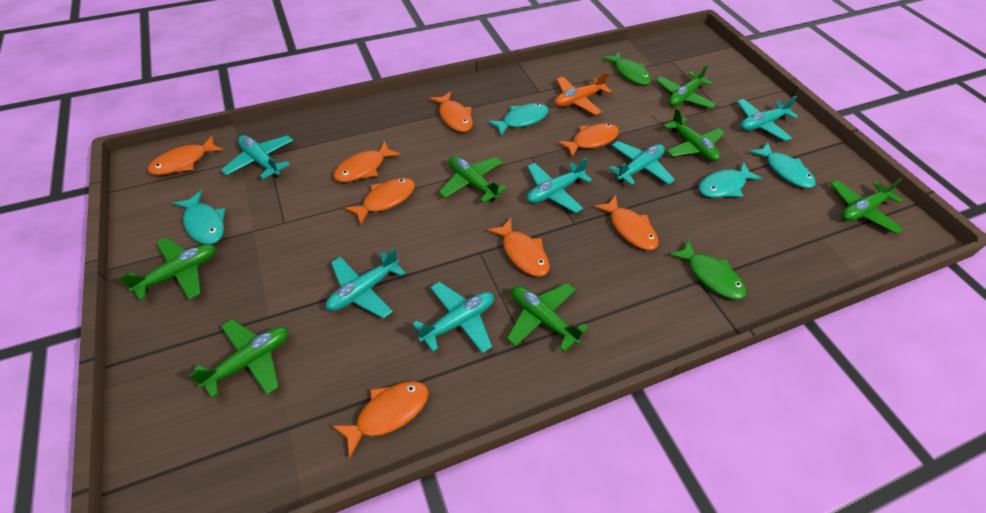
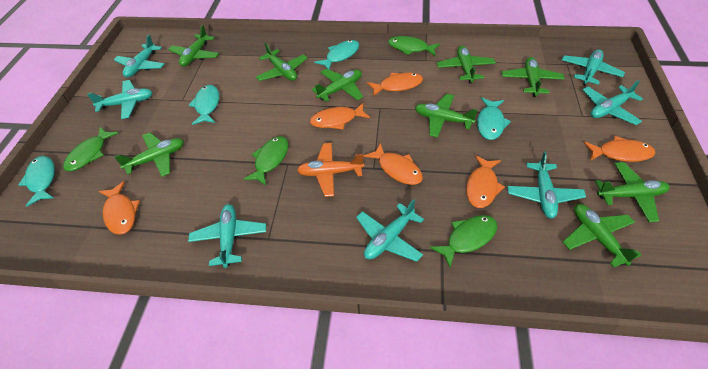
green fish: 2 -> 4
green plane: 7 -> 9
orange fish: 8 -> 6
turquoise plane: 6 -> 7

